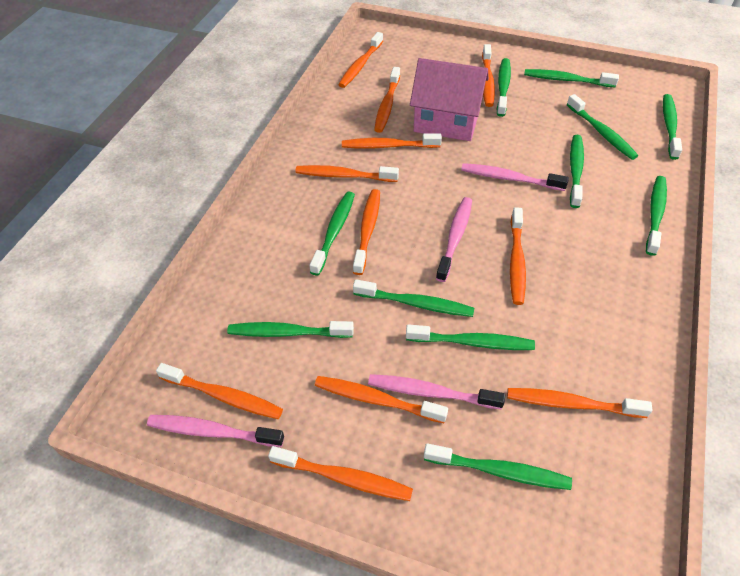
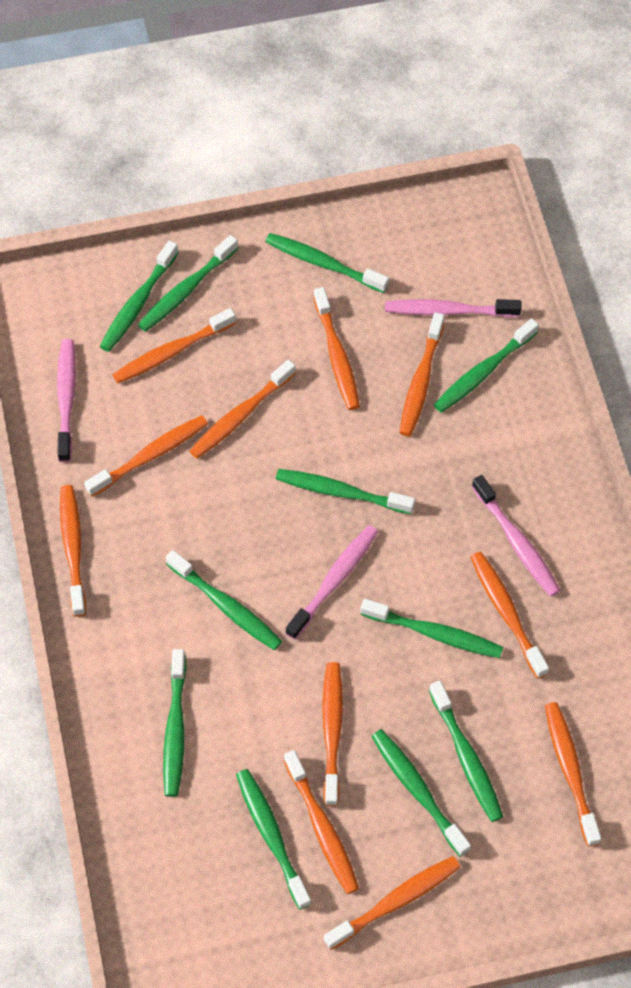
pink house: 1 -> 0

